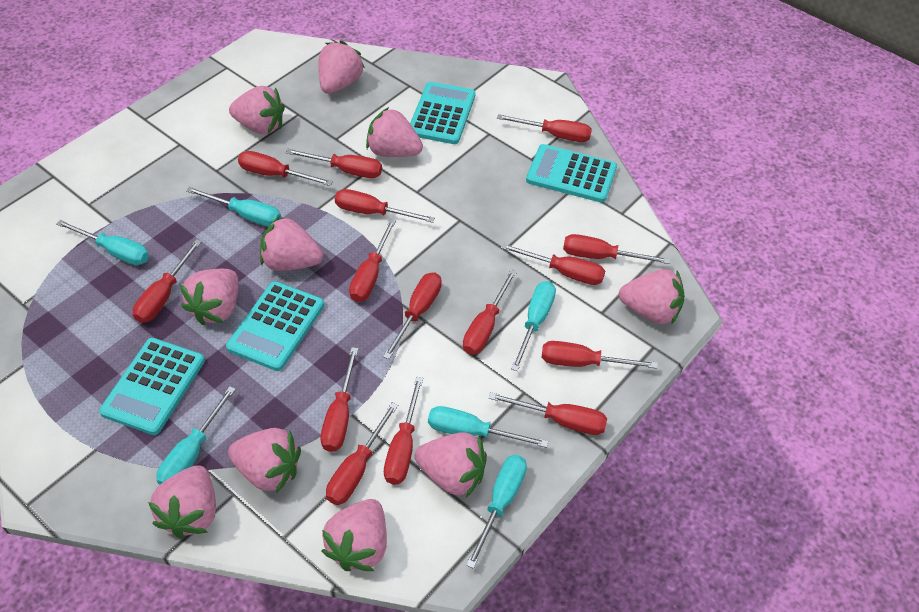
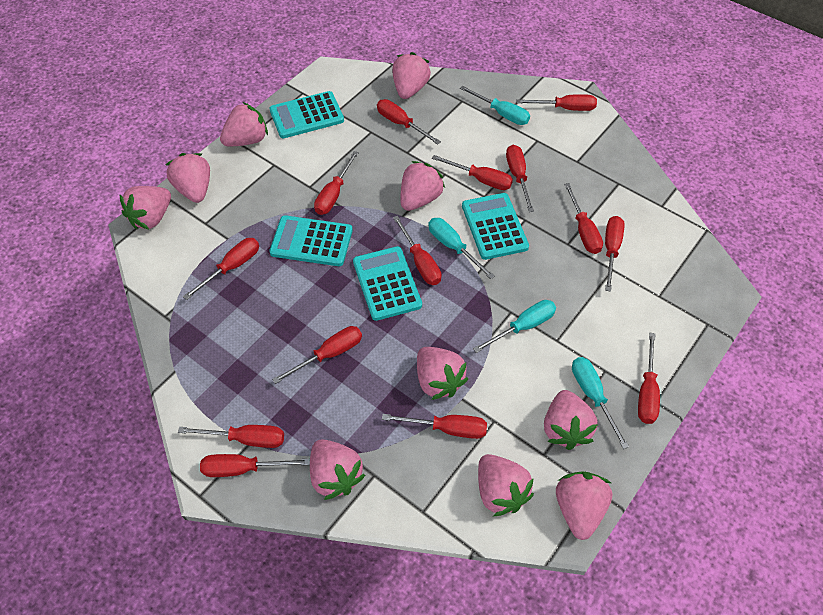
red screwdriver: 15 -> 14
turquoise screwdriver: 6 -> 4

